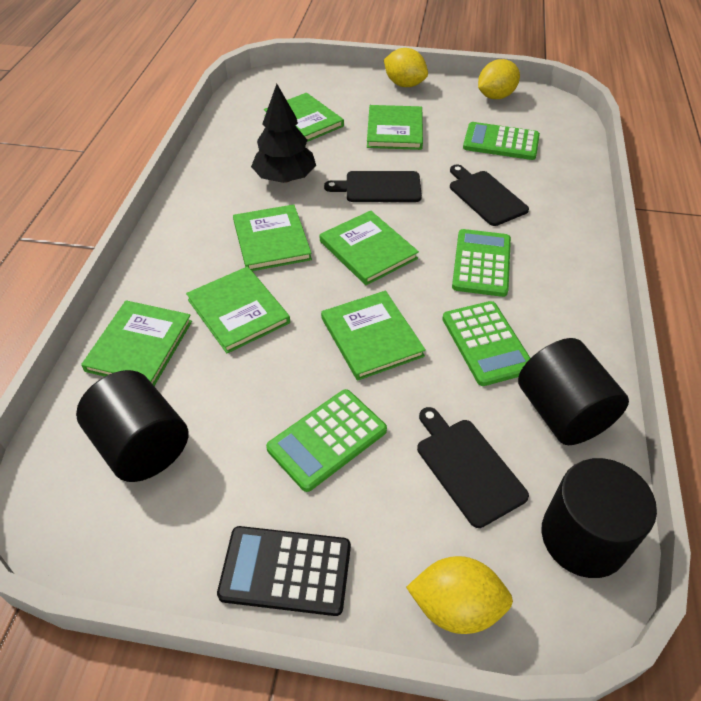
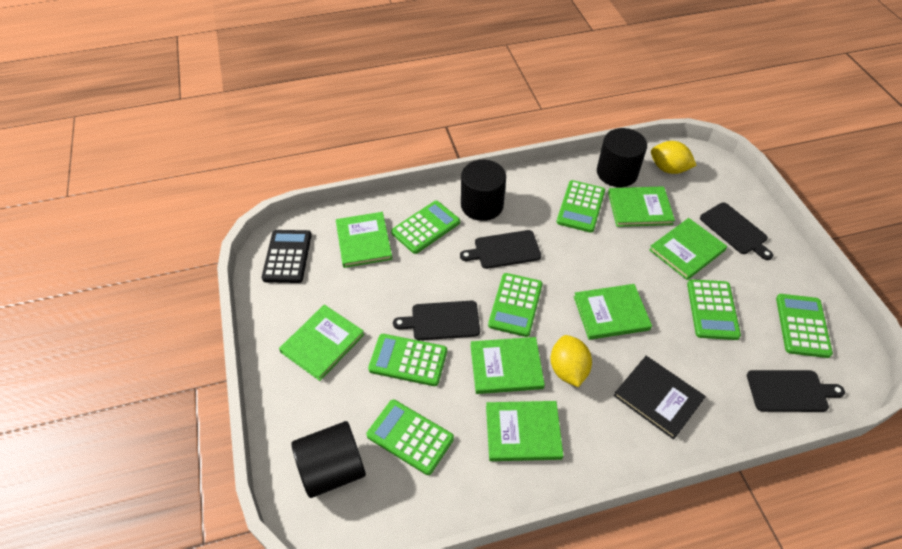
black book: 0 -> 1
black cutting board: 3 -> 4
black tree: 1 -> 0
green calculator: 4 -> 7
yellow lemon: 3 -> 2

